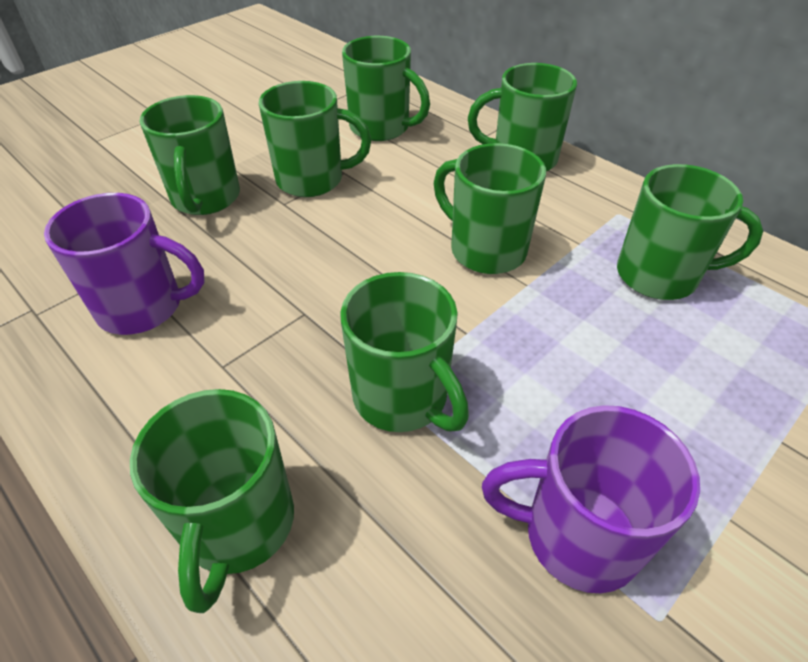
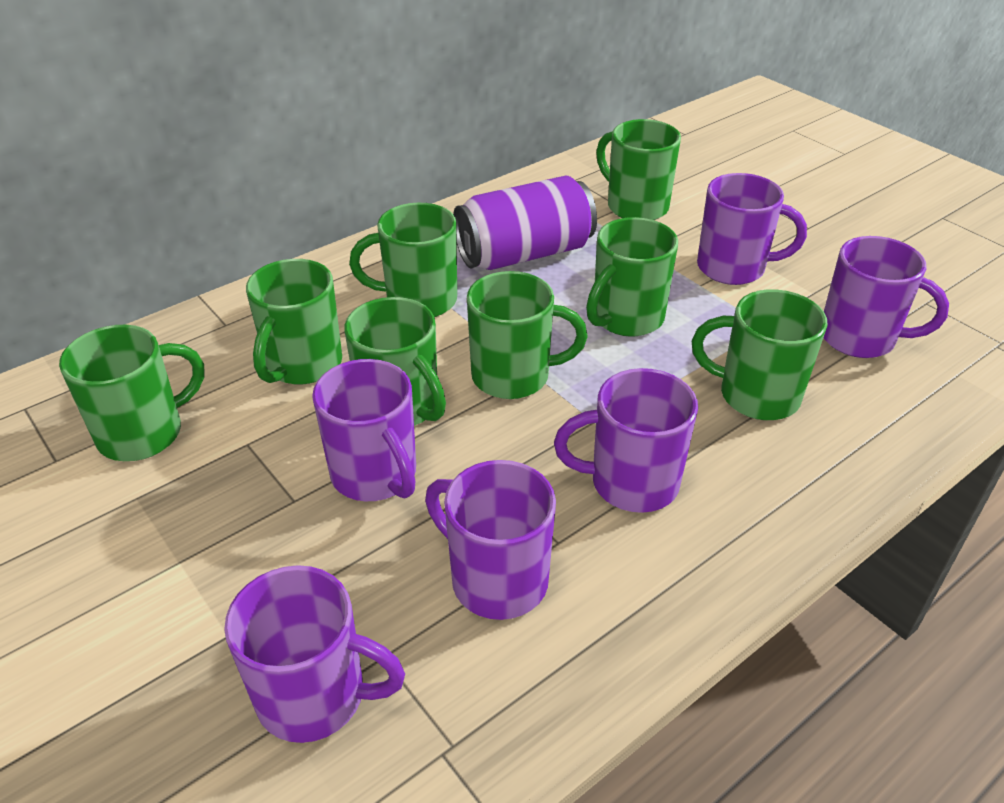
purple can: 0 -> 1
purple mug: 2 -> 6

